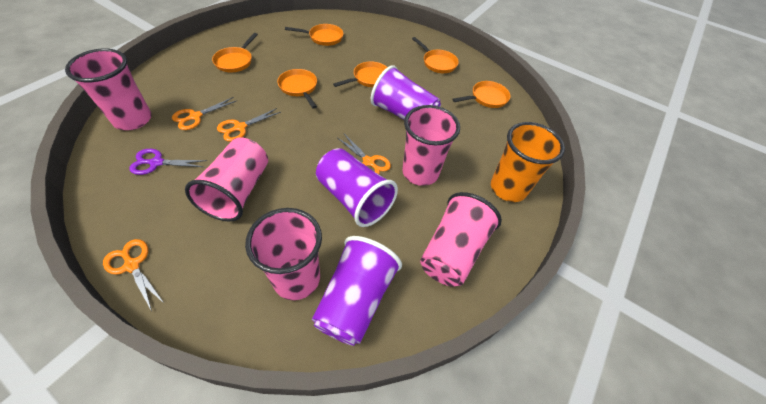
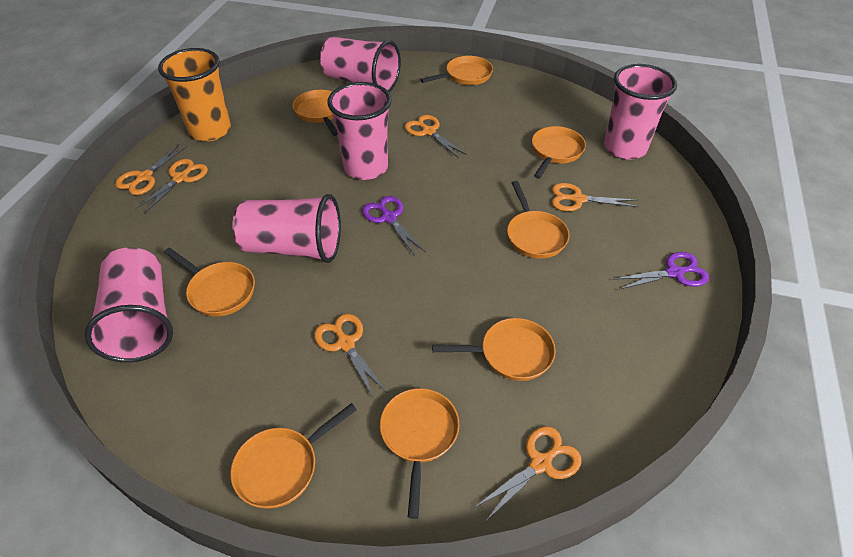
orange pan: 6 -> 8
orange scissors: 4 -> 6
purple cup: 3 -> 0
purple scissors: 1 -> 2

